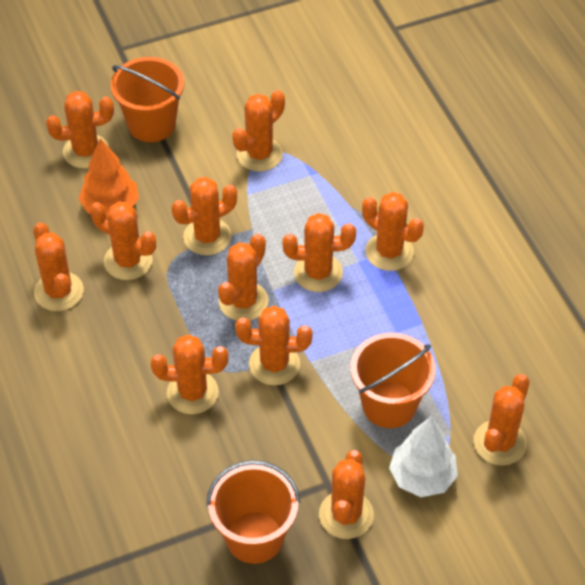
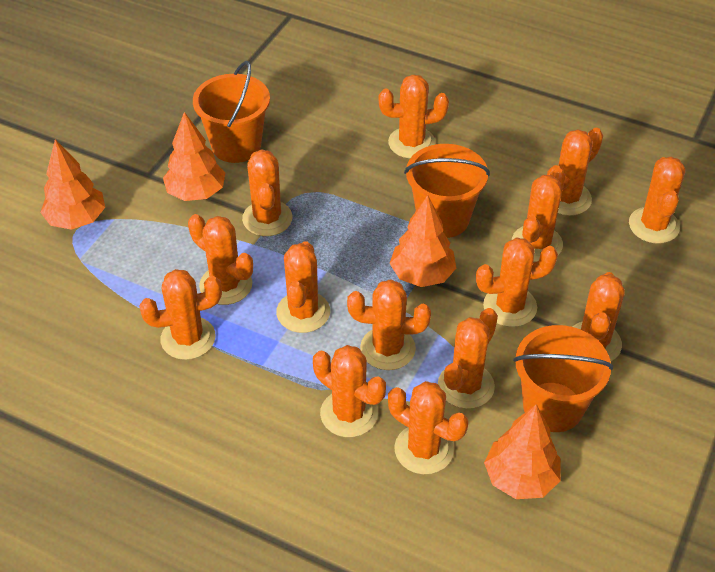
orange cactus: 12 -> 14
orange tree: 1 -> 4
white tree: 1 -> 0

